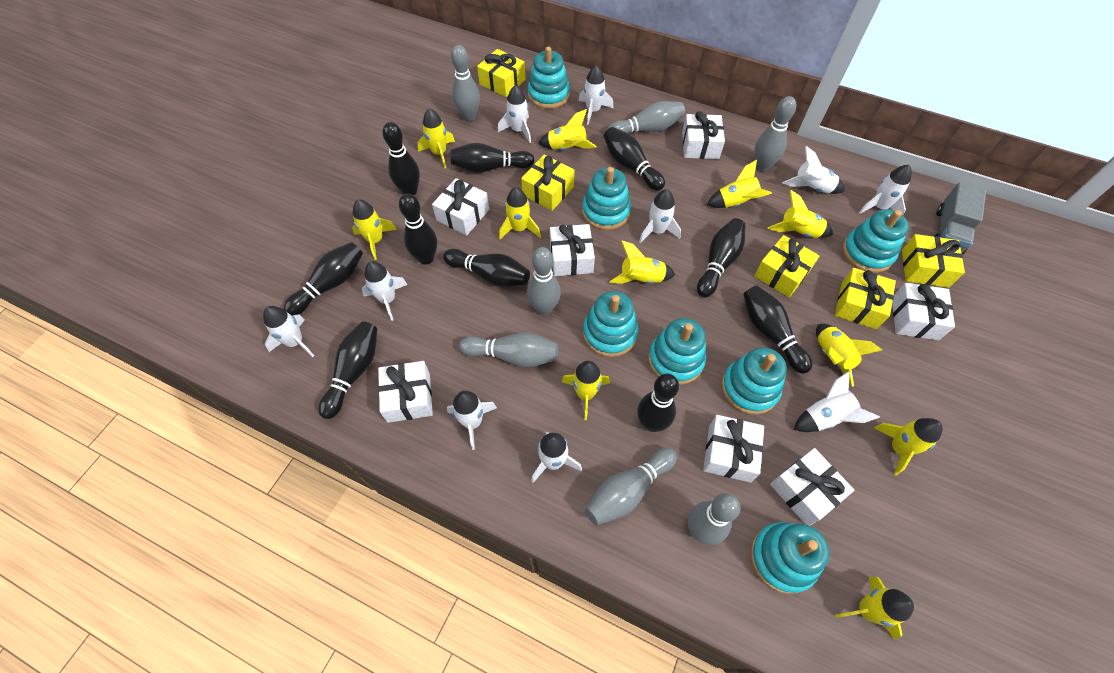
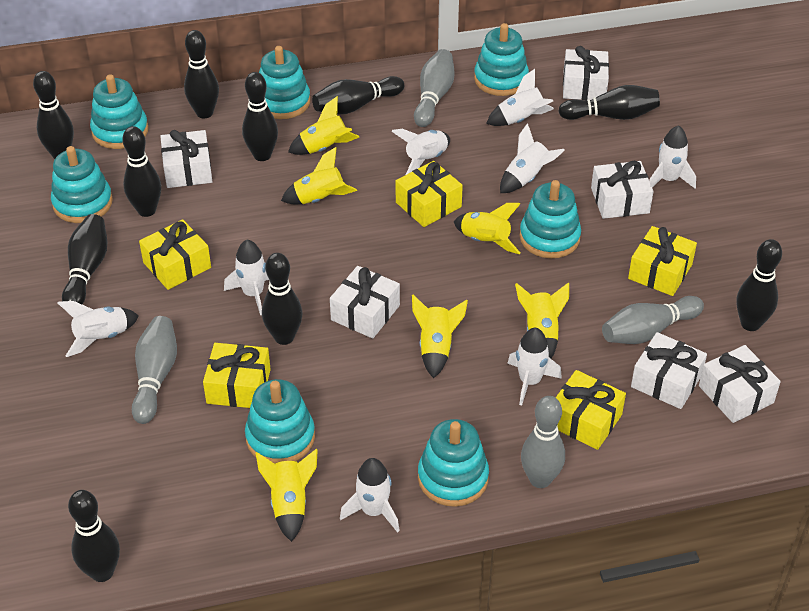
grey bowling pin: 7 -> 4
grey truck: 1 -> 0
white gift: 7 -> 6
white rocket: 10 -> 8
yellow rocket: 11 -> 6

